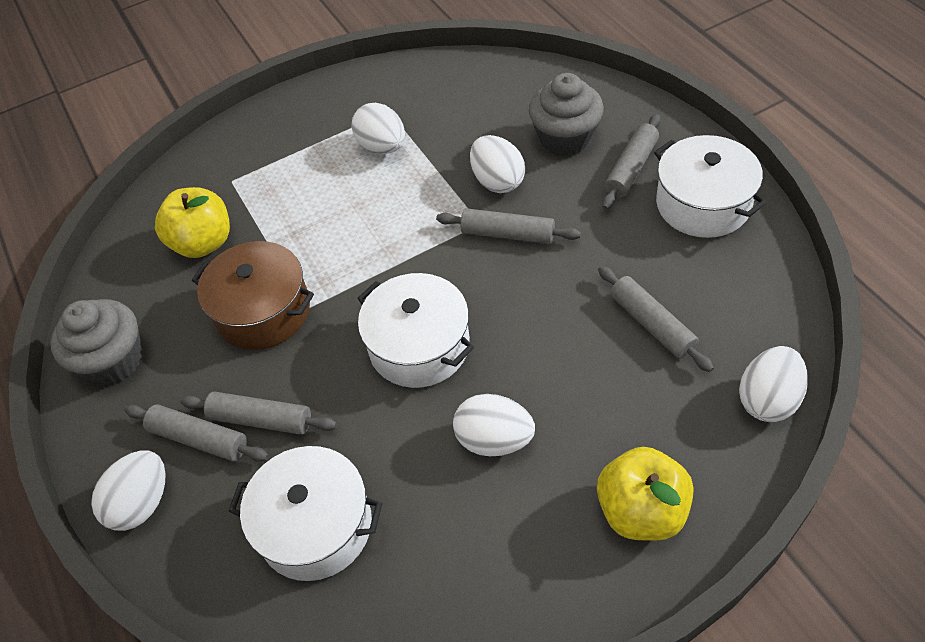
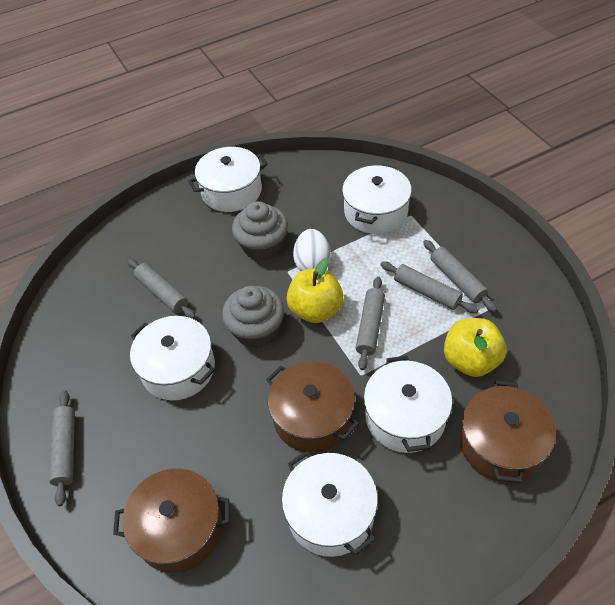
brown pot: 1 -> 3
white egg: 5 -> 1
white pot: 3 -> 5

